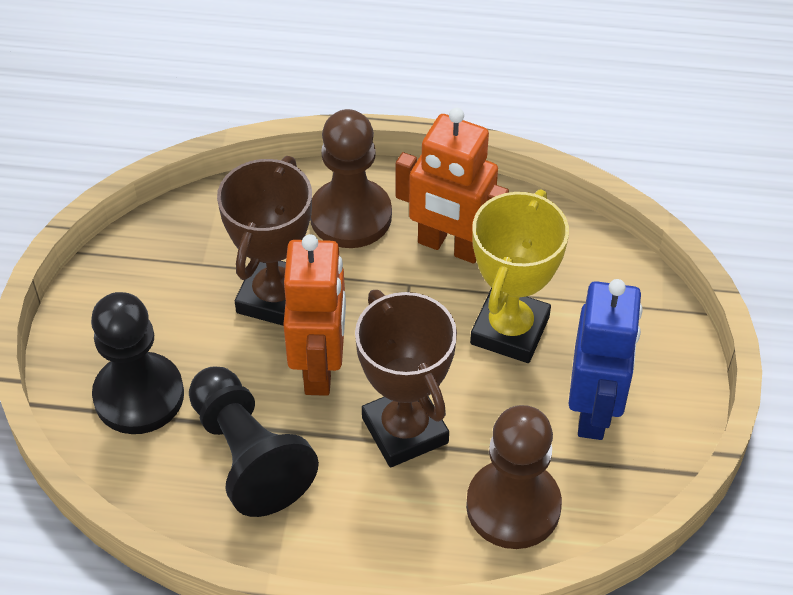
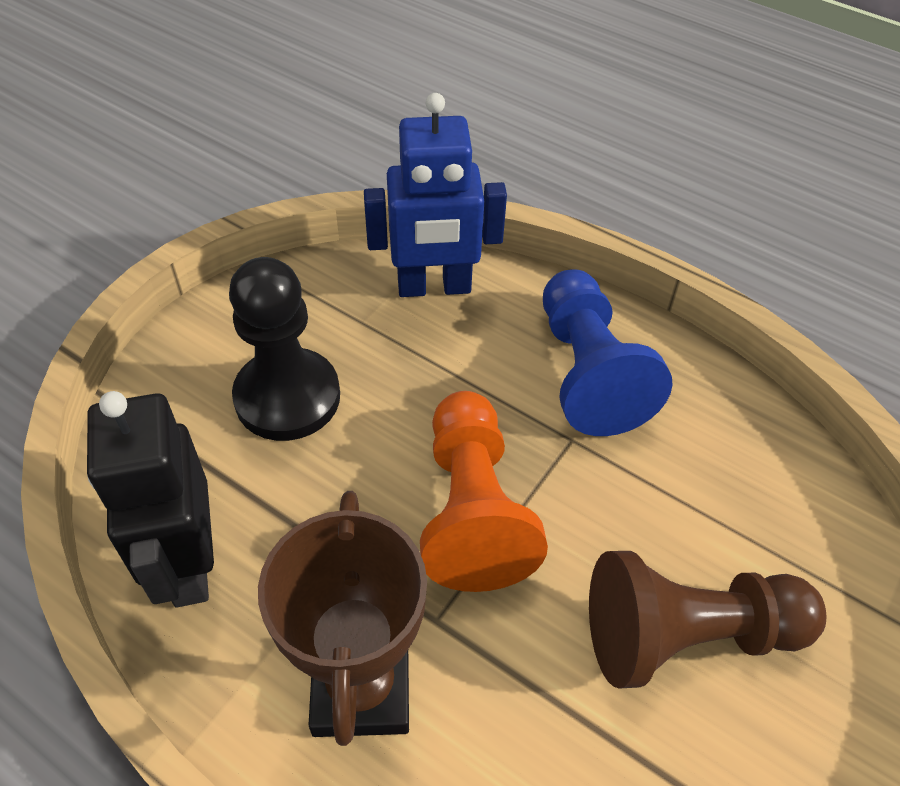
black pawn: 2 -> 1
black robot: 0 -> 1
blue pawn: 0 -> 1
brown pawn: 2 -> 1
brown trophy: 2 -> 1
orange pawn: 0 -> 1
orange robot: 2 -> 0
yellow trophy: 1 -> 0

